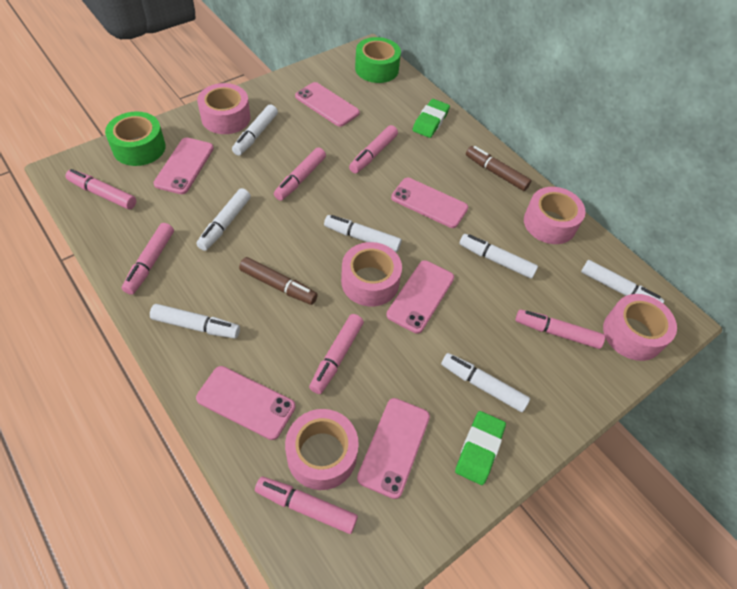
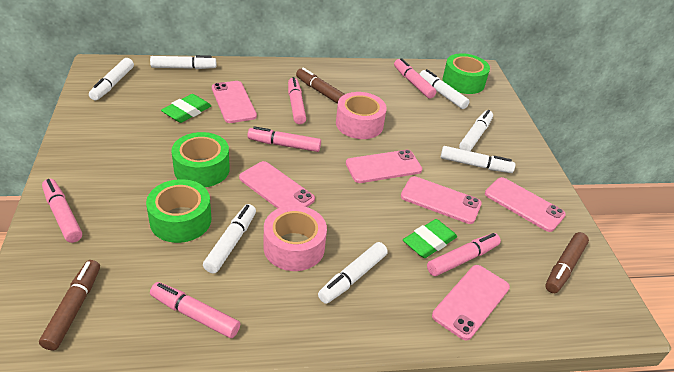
brown marker: 2 -> 3
green tape: 2 -> 3
pink marker: 7 -> 6
pink tape: 5 -> 2

